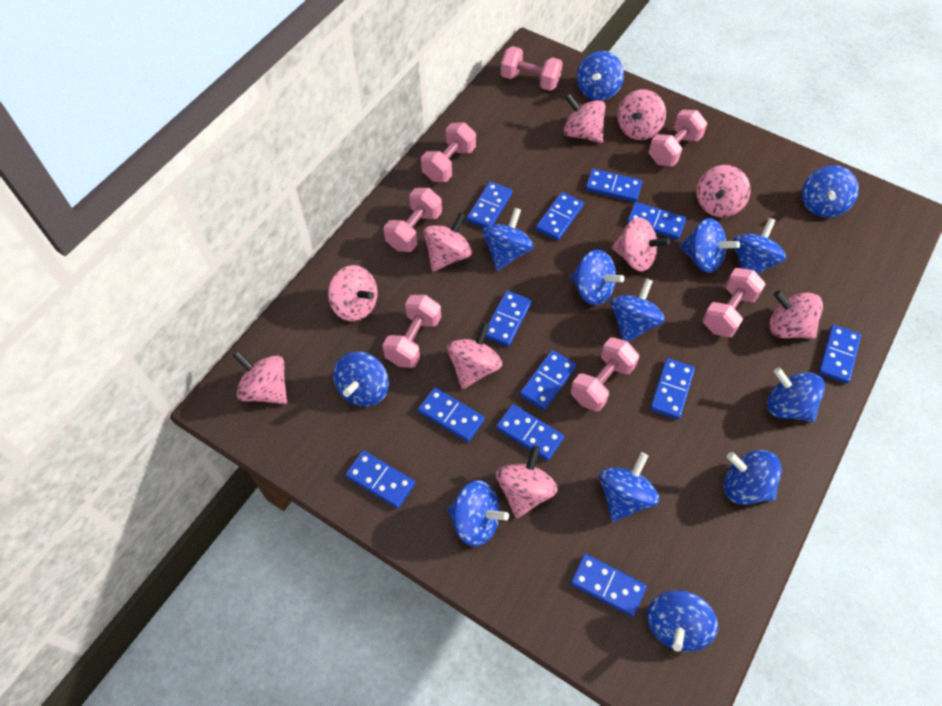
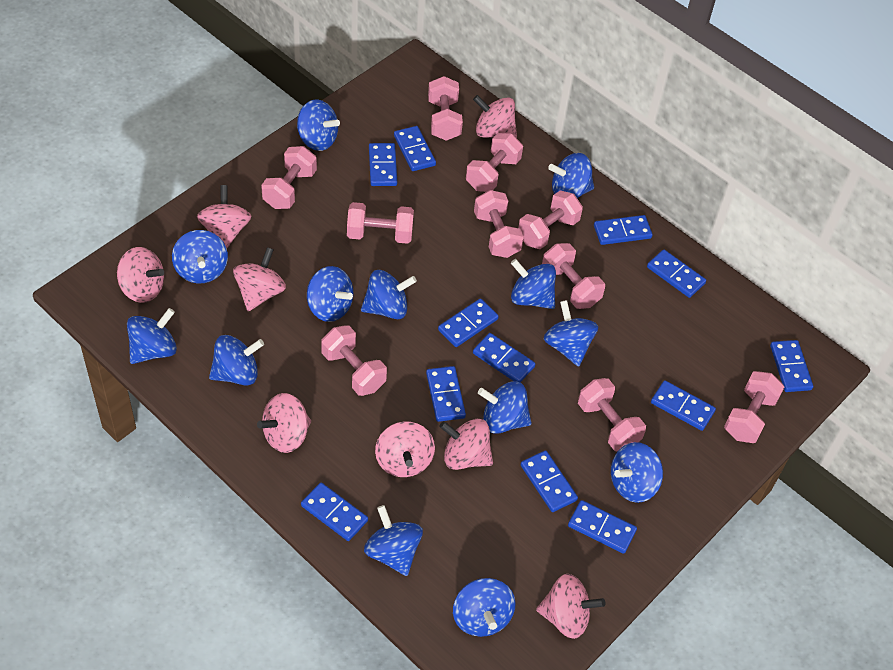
pink dumbbell: 7 -> 10
pink spinning top: 10 -> 8

